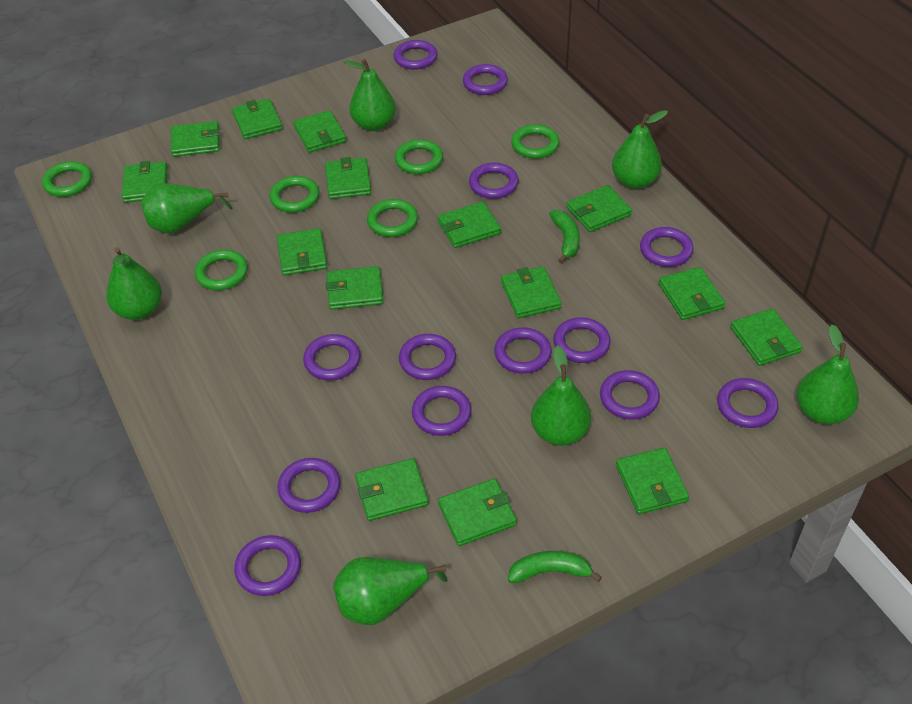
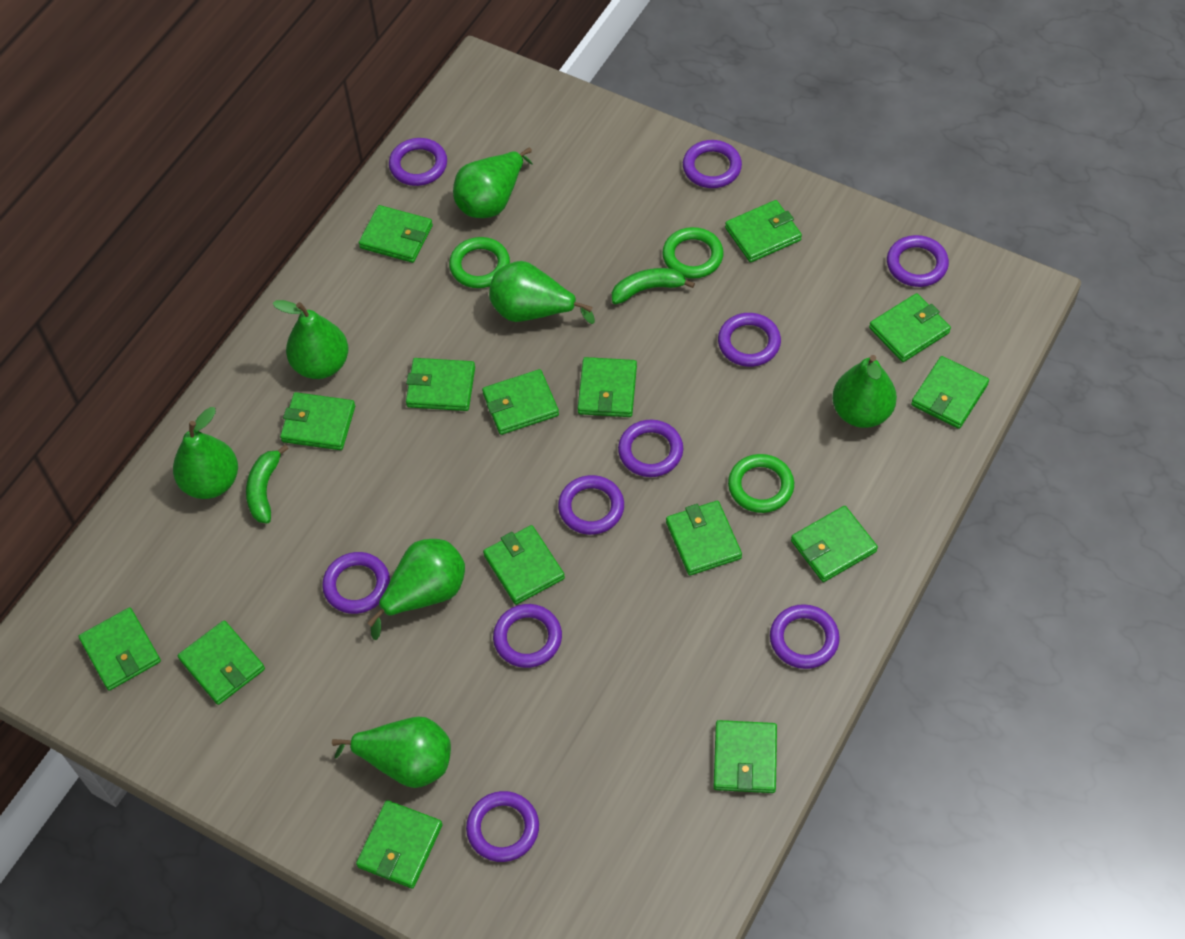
green ring: 6 -> 3
purple ring: 13 -> 10

